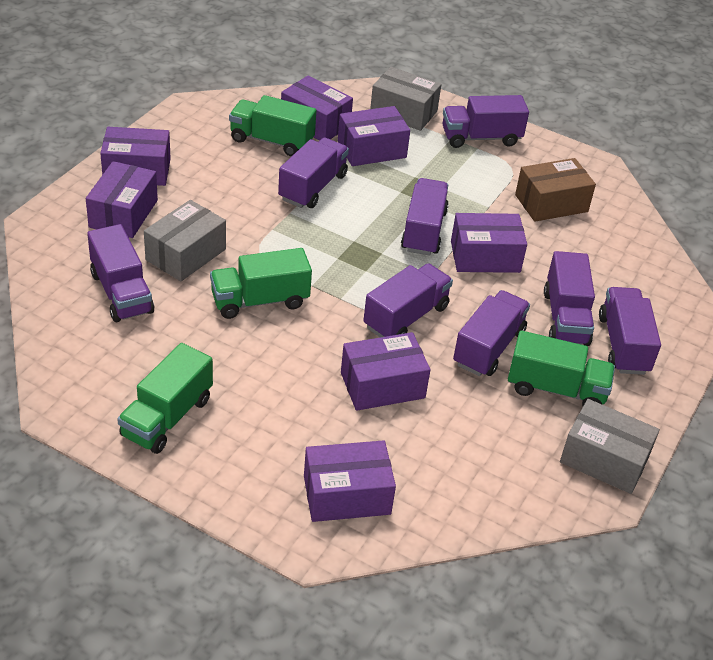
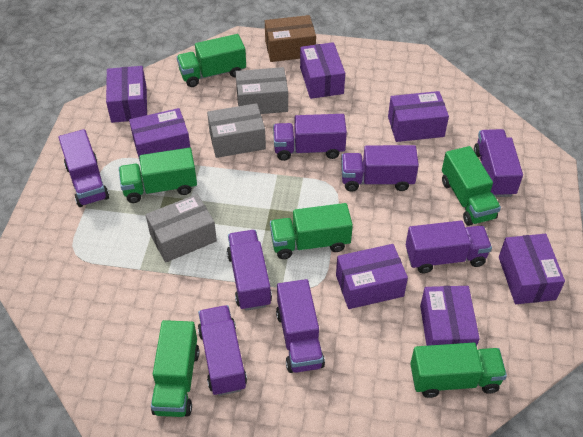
green truck: 4 -> 6

